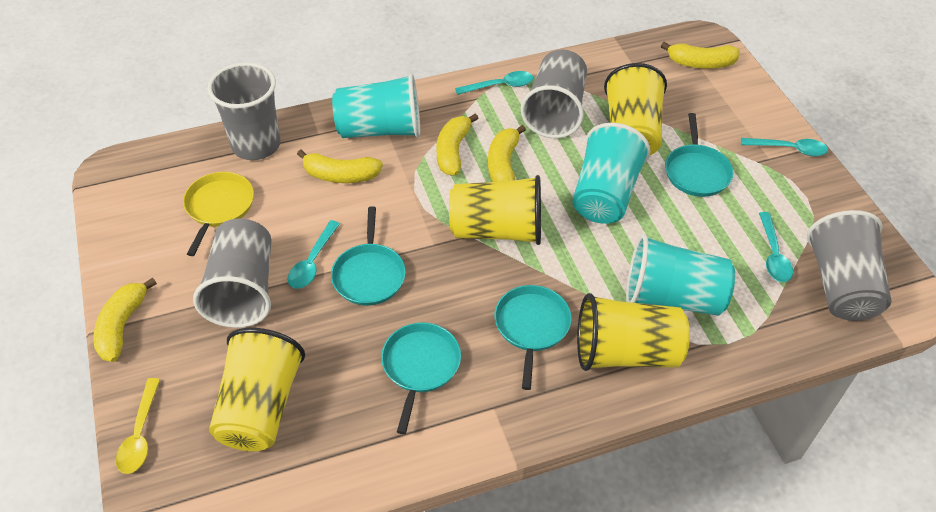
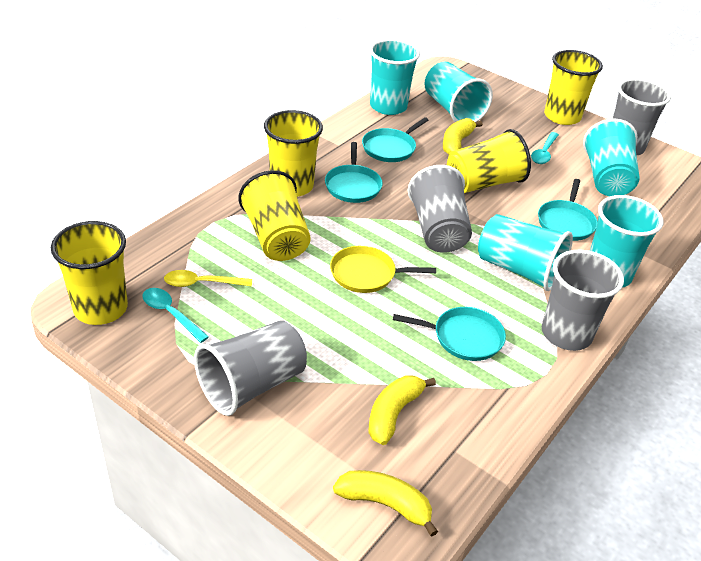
turquoise cup: 3 -> 5
turquoise spoon: 4 -> 2
yellow banana: 5 -> 3
yellow cup: 4 -> 5

